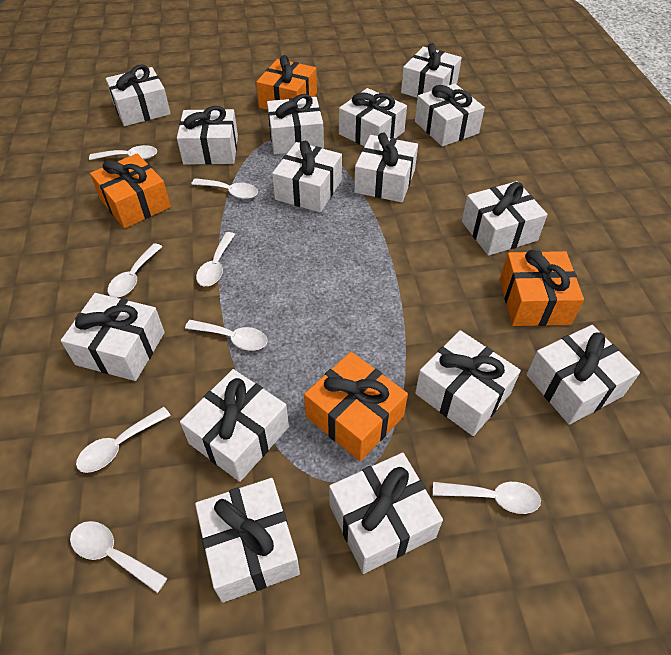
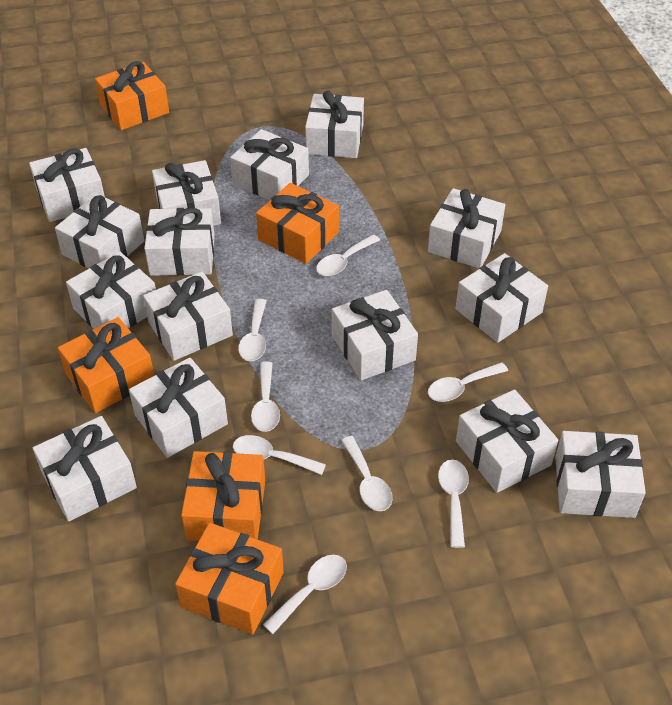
orange gift: 4 -> 5

